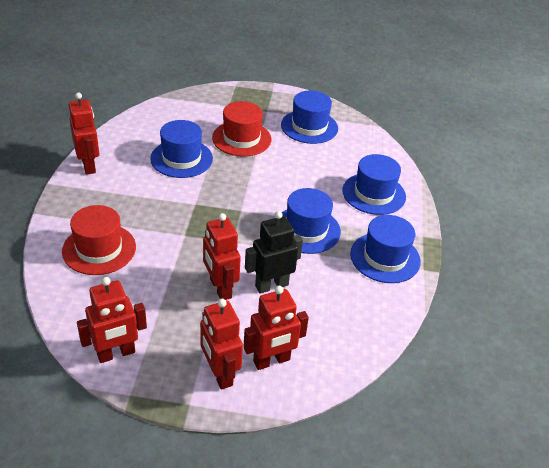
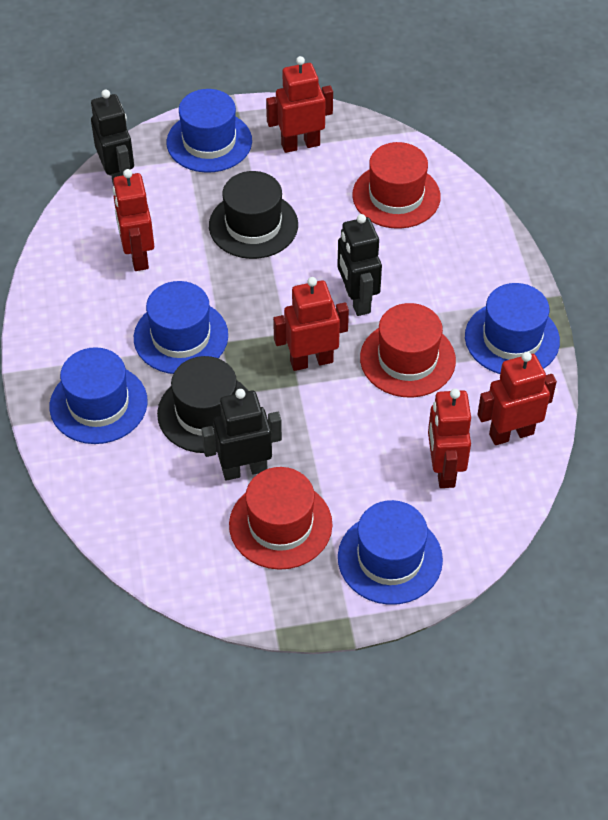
black hat: 0 -> 2
black robot: 1 -> 3
red hat: 2 -> 3

